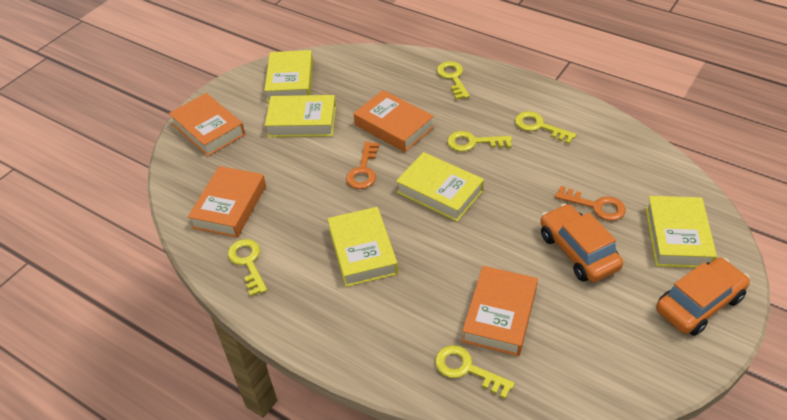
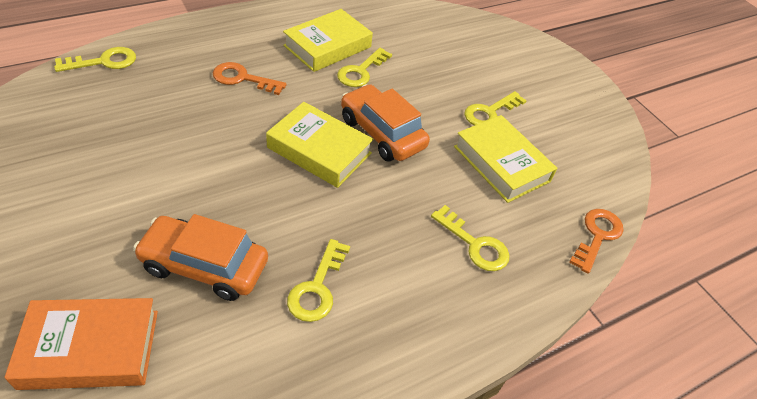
orange book: 4 -> 1
yellow book: 5 -> 3

